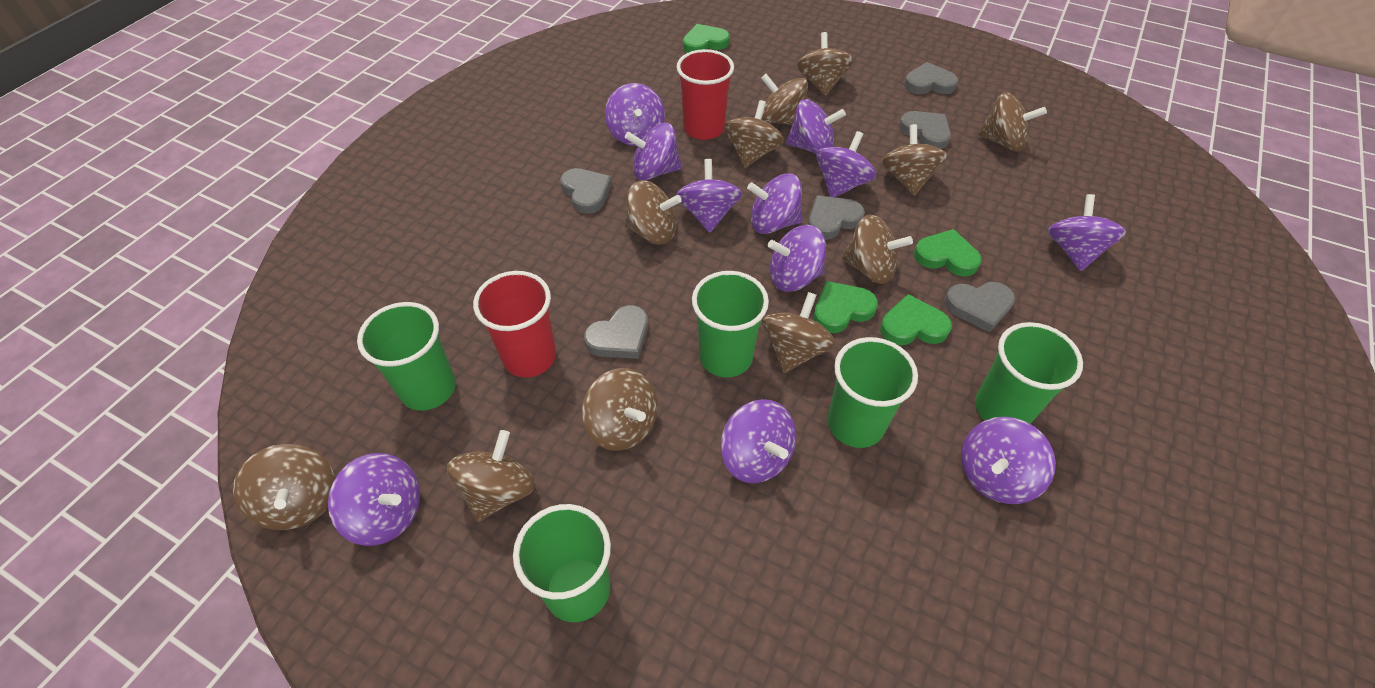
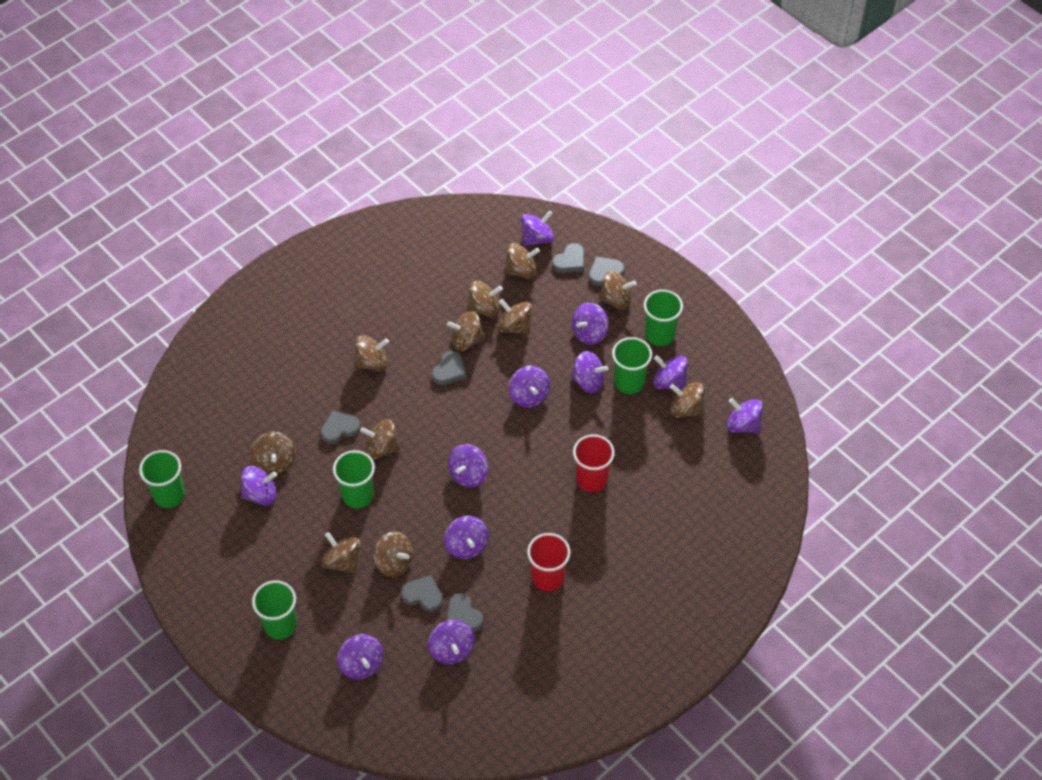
green heart: 4 -> 0

